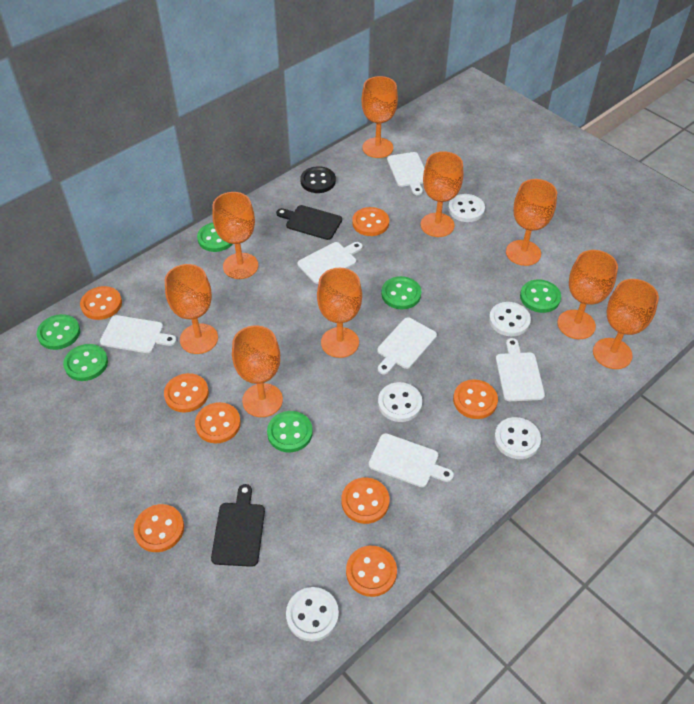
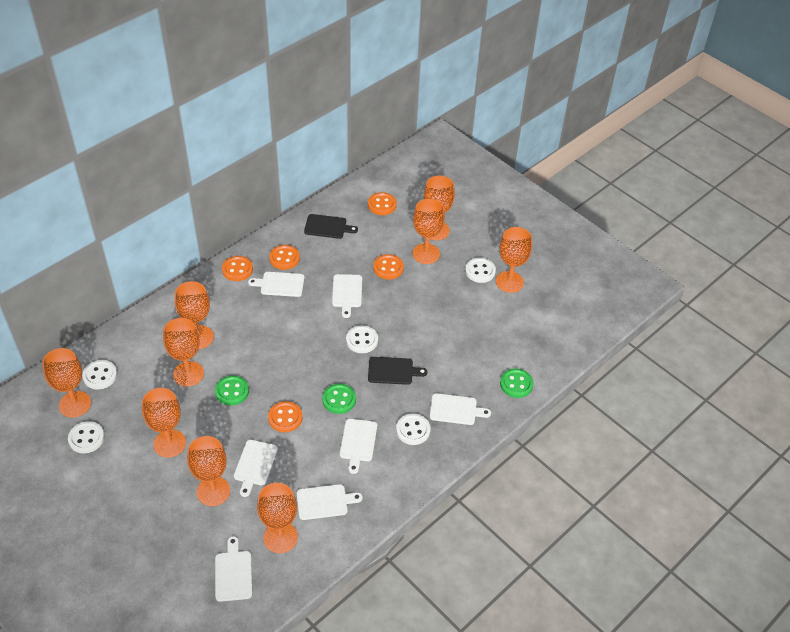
black button: 1 -> 0
green button: 6 -> 3
orange button: 8 -> 5
white cutting board: 6 -> 7

